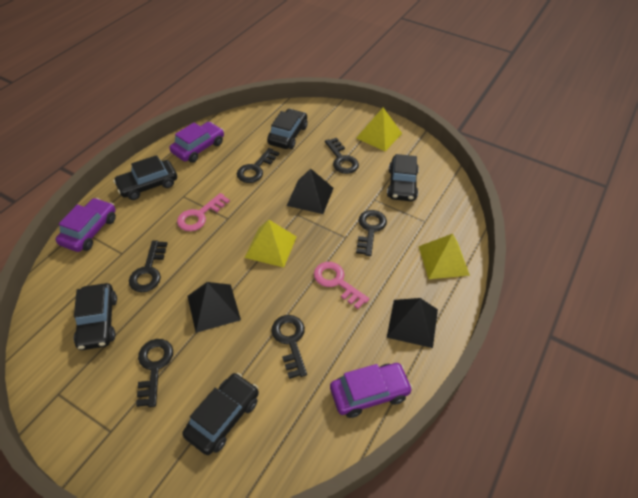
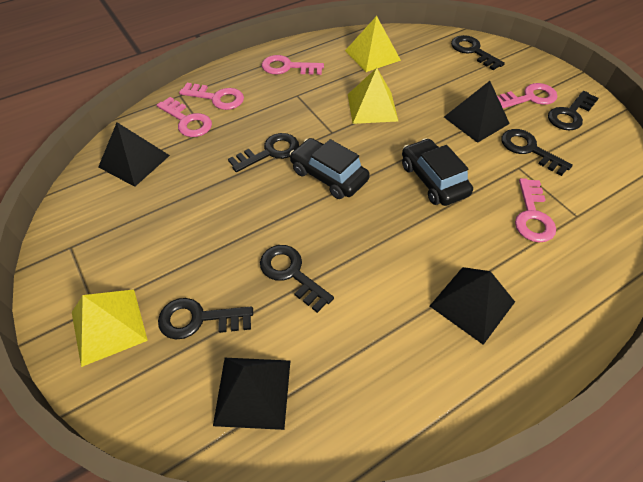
black car: 5 -> 2
black pyramid: 3 -> 4
pink key: 2 -> 5
purple car: 3 -> 0

